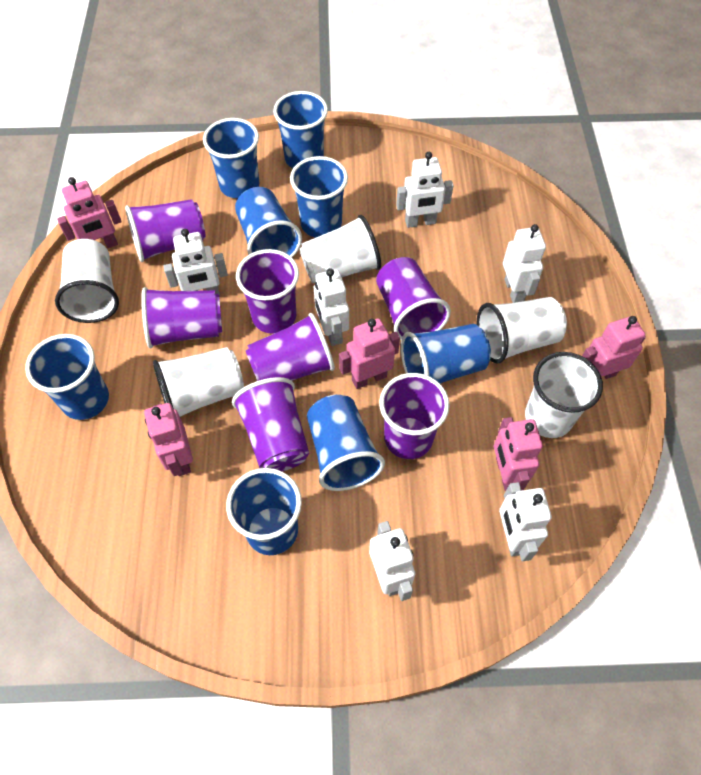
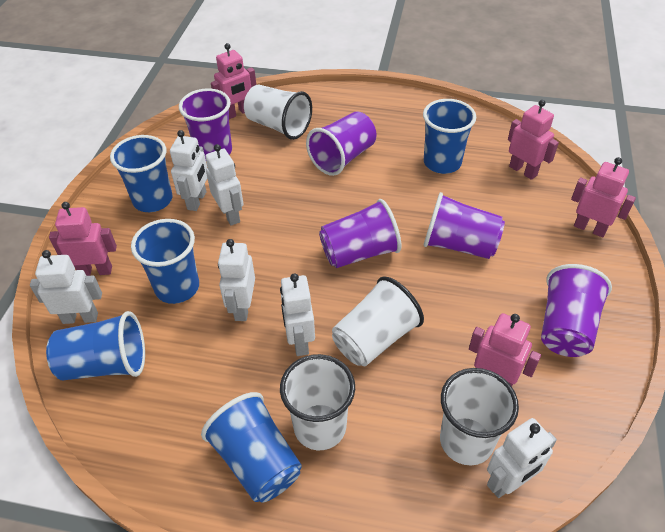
blue cup: 8 -> 5
purple cup: 7 -> 5
white cup: 5 -> 4

